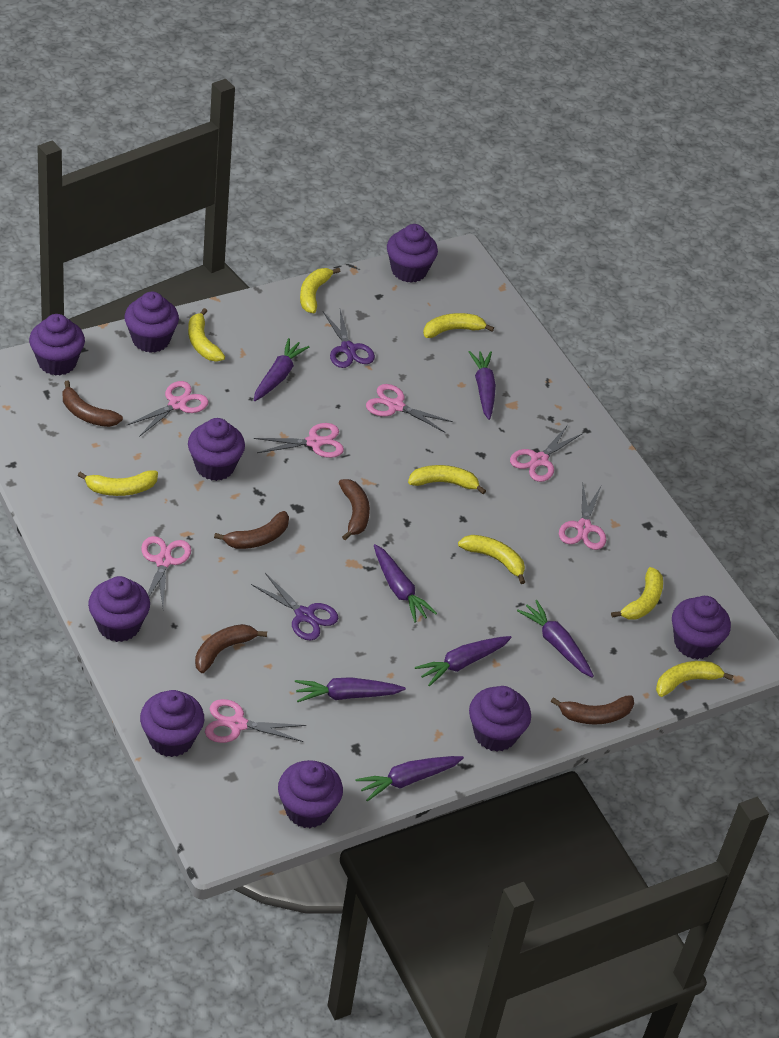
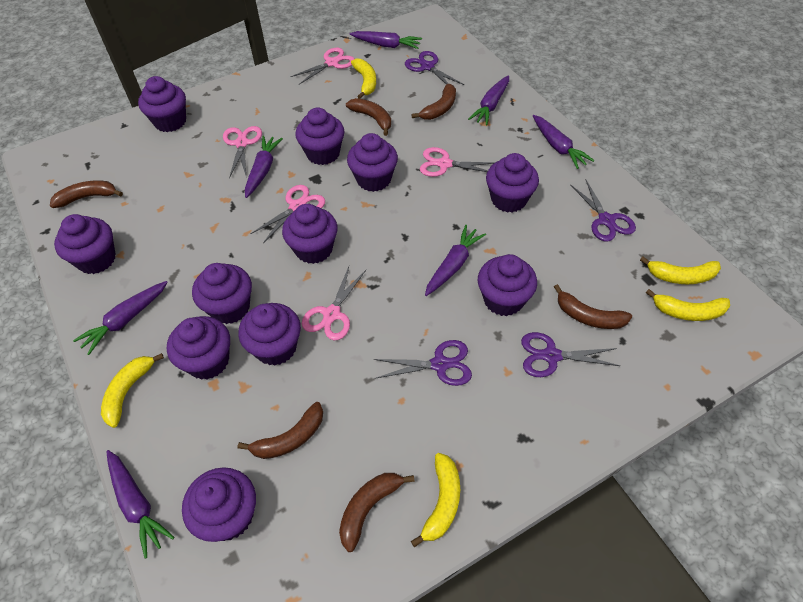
brown banana: 5 -> 6
pink scissors: 7 -> 5
purple cupcake: 9 -> 11
purple scissors: 2 -> 4
yellow banana: 8 -> 5

